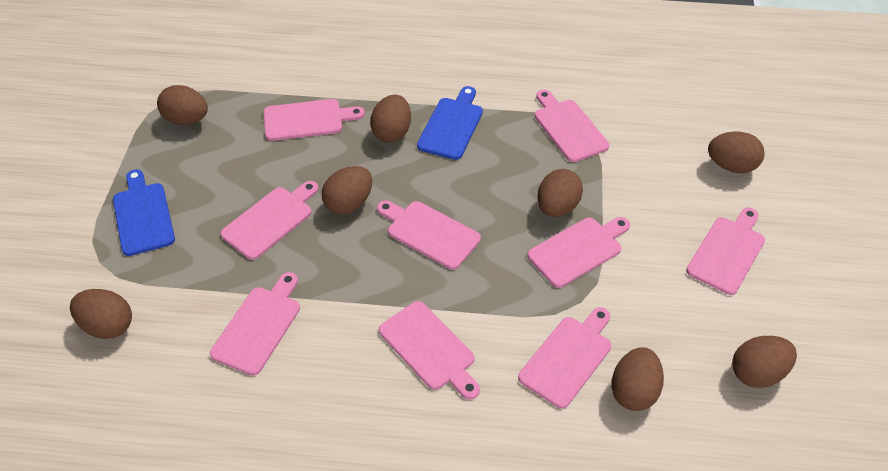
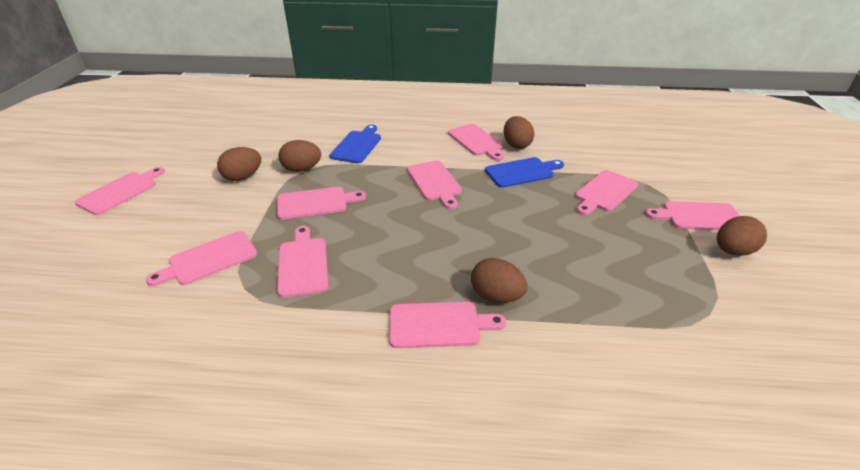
brown egg: 8 -> 5

